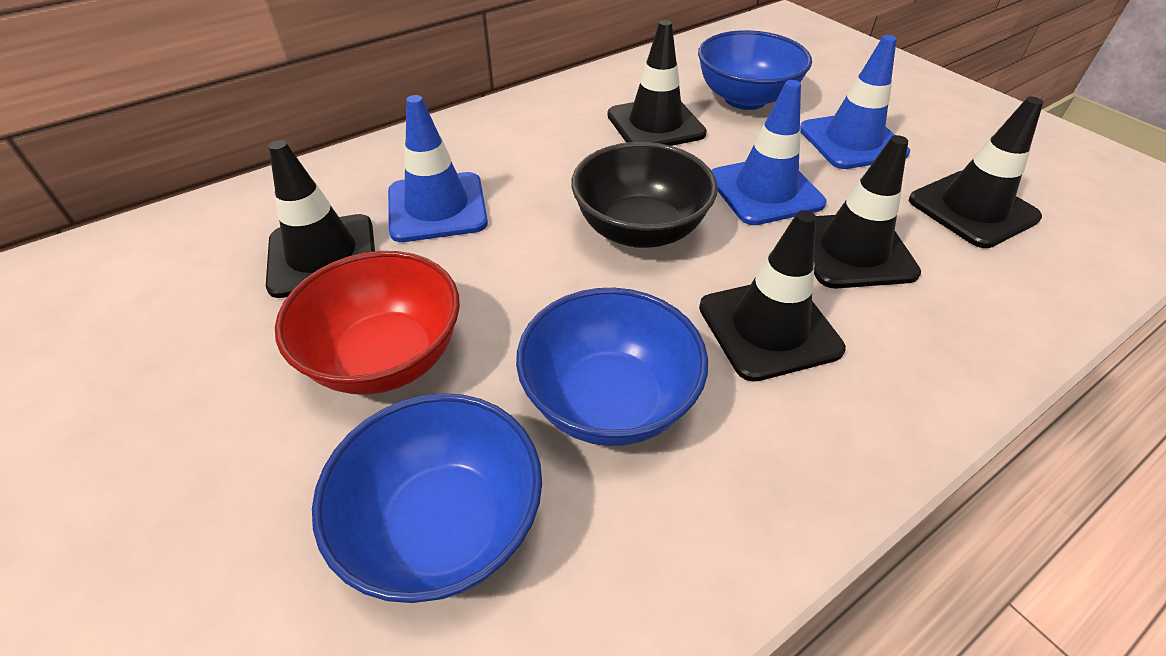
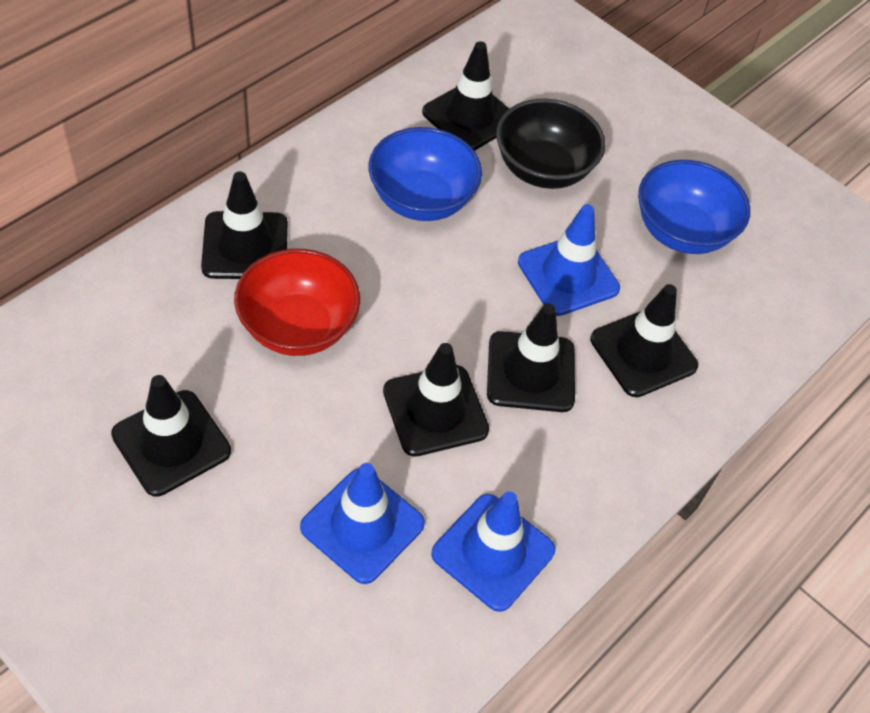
black traffic cone: 5 -> 6
blue bowl: 3 -> 2

